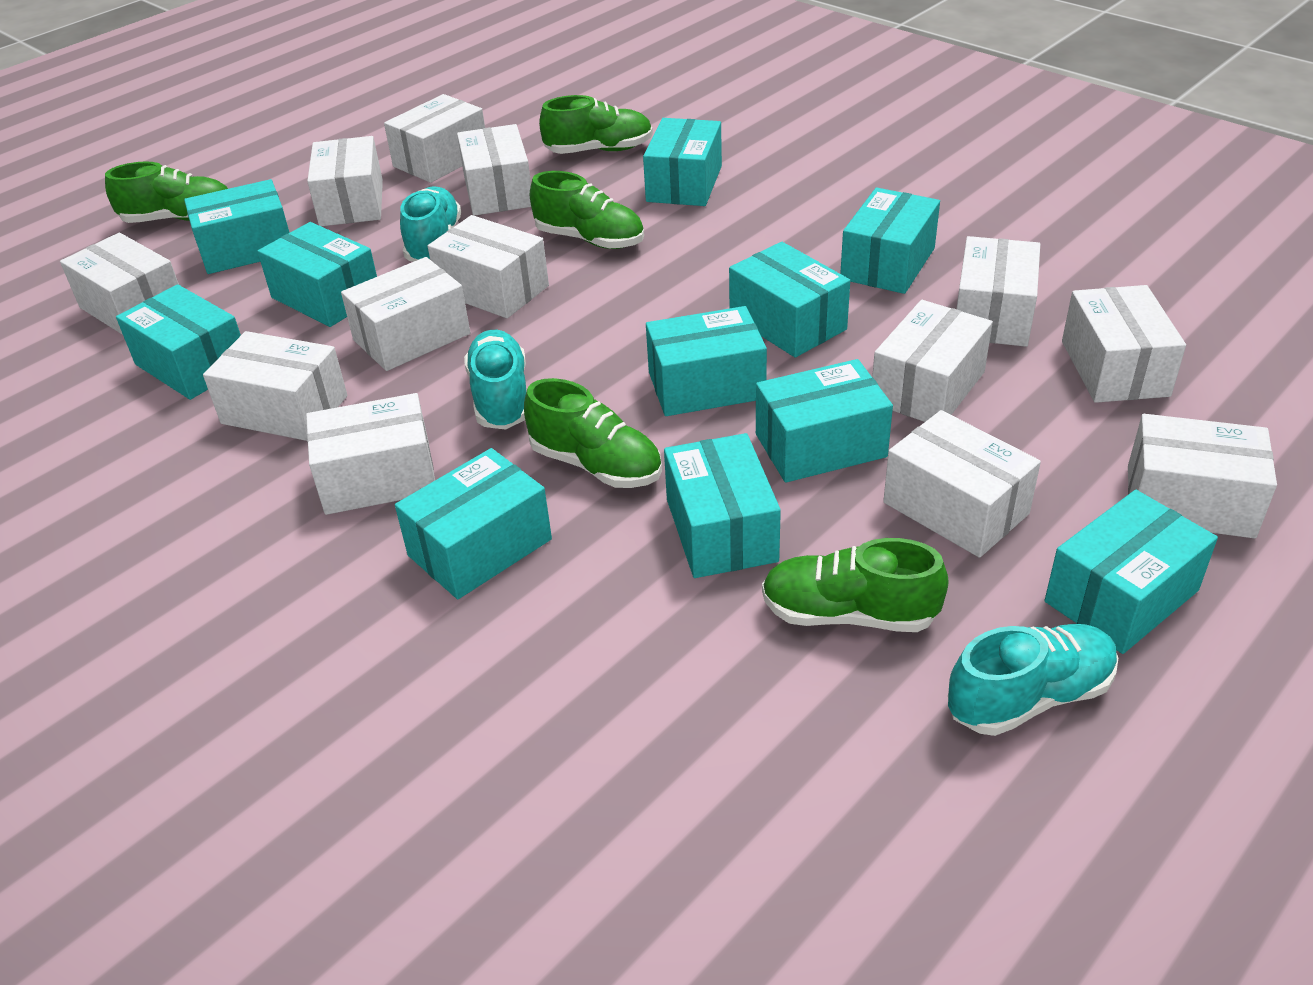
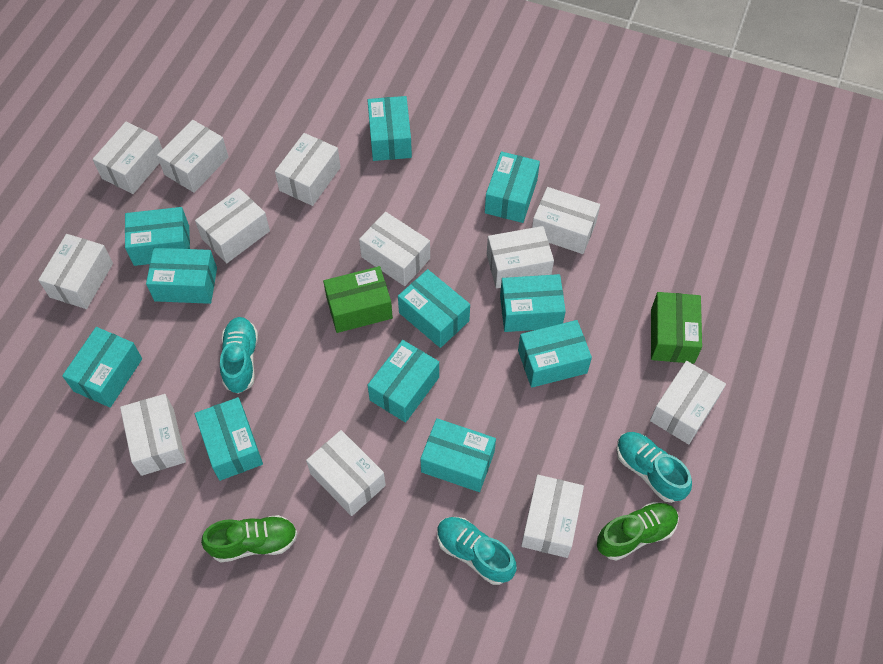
green box: 0 -> 2
green shoe: 5 -> 2
white box: 13 -> 12

